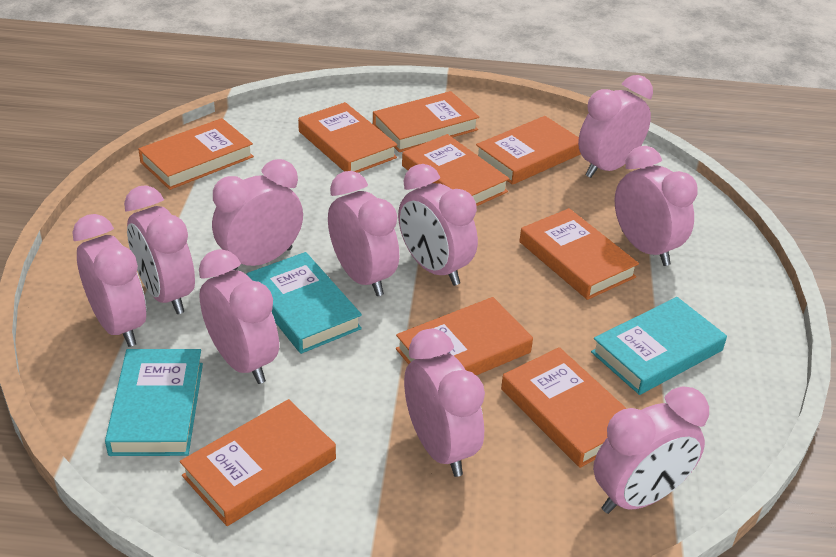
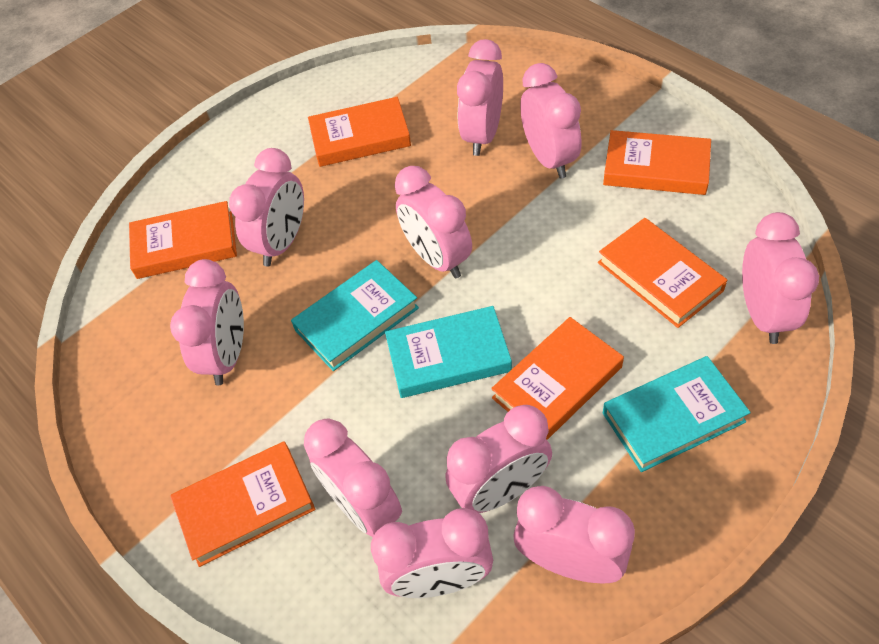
orange book: 9 -> 6

